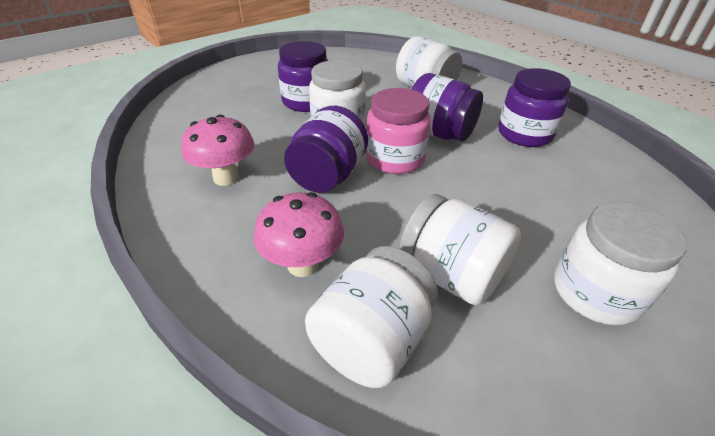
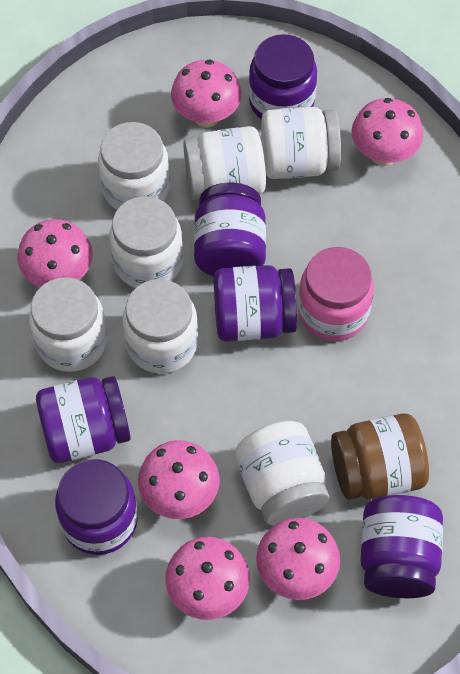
brown jar: 0 -> 1
pink mushroom: 2 -> 6
purple jar: 4 -> 6
white jar: 5 -> 7

